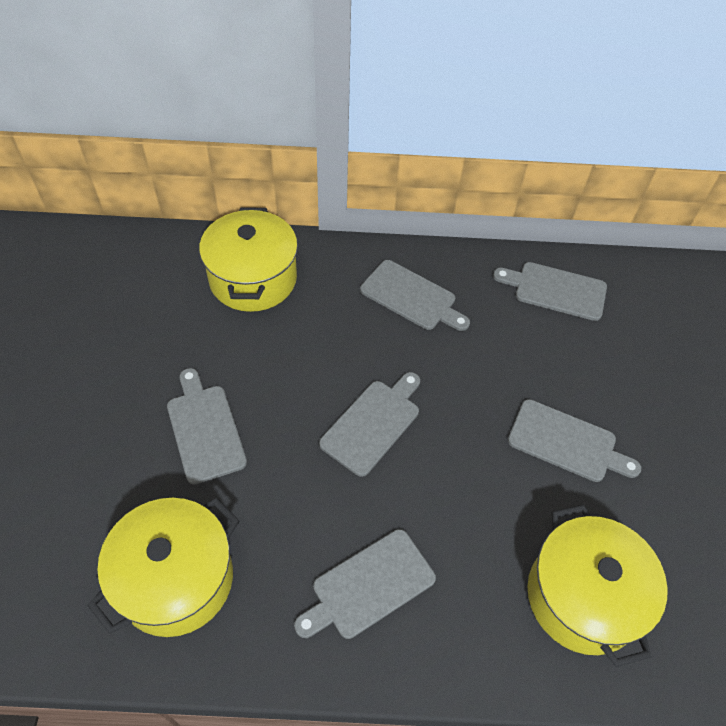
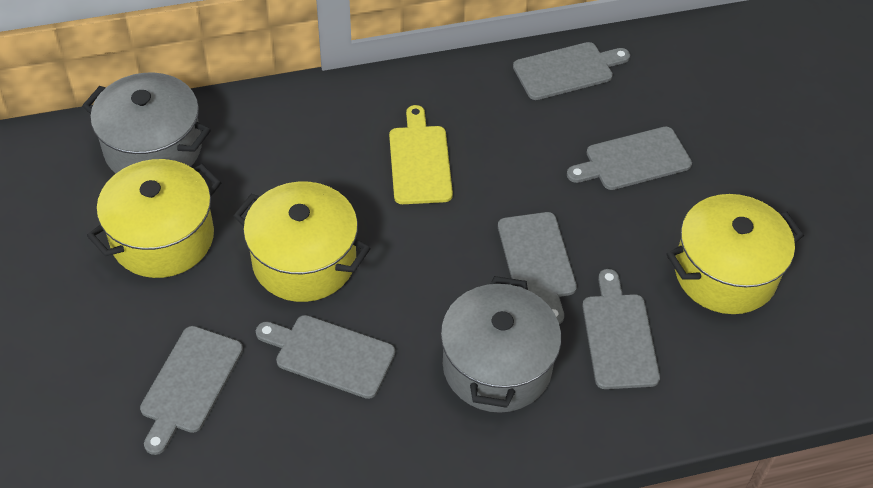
grey pot: 0 -> 2
yellow cutting board: 0 -> 1

